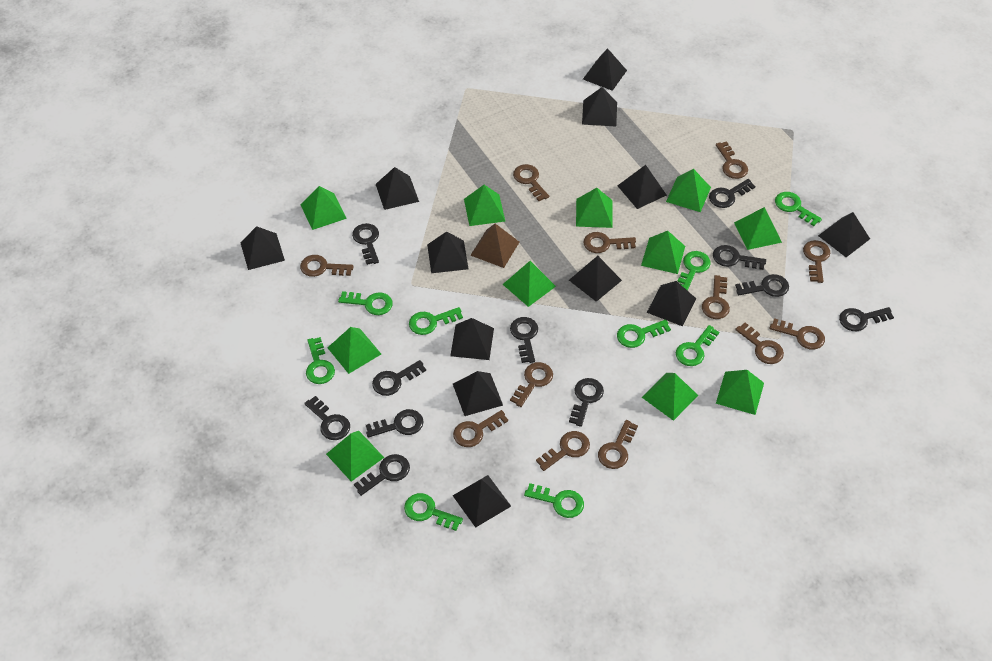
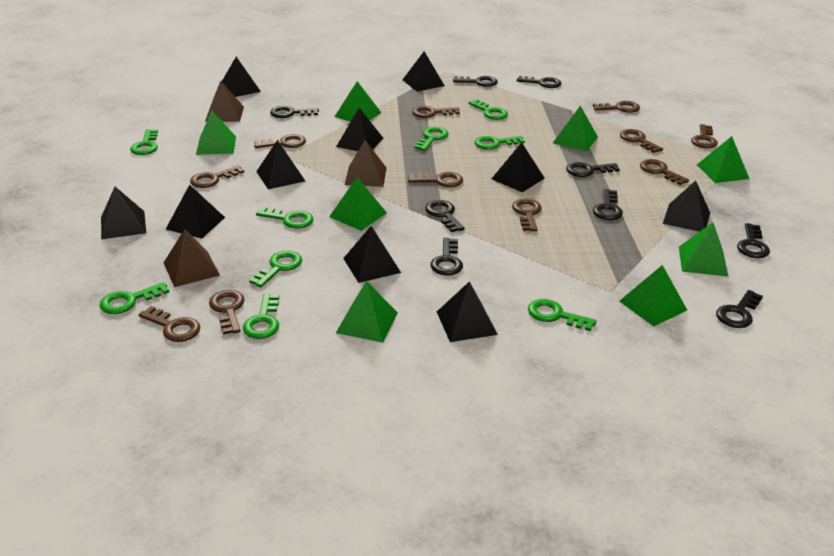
black key: 11 -> 9
black pyramid: 12 -> 10
brown key: 12 -> 11
brown pyramid: 1 -> 3
green pyramid: 11 -> 8

